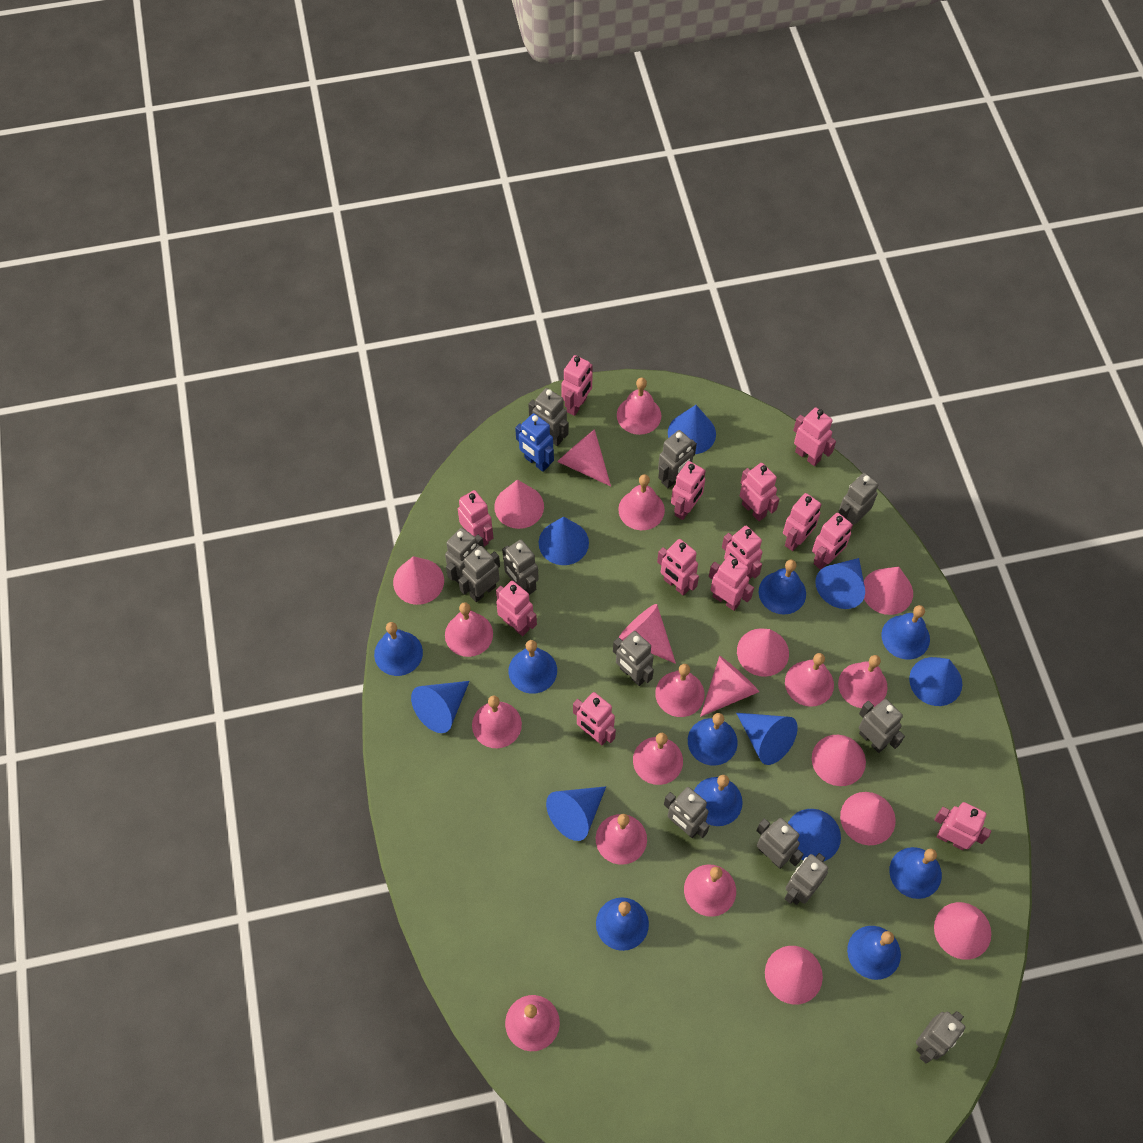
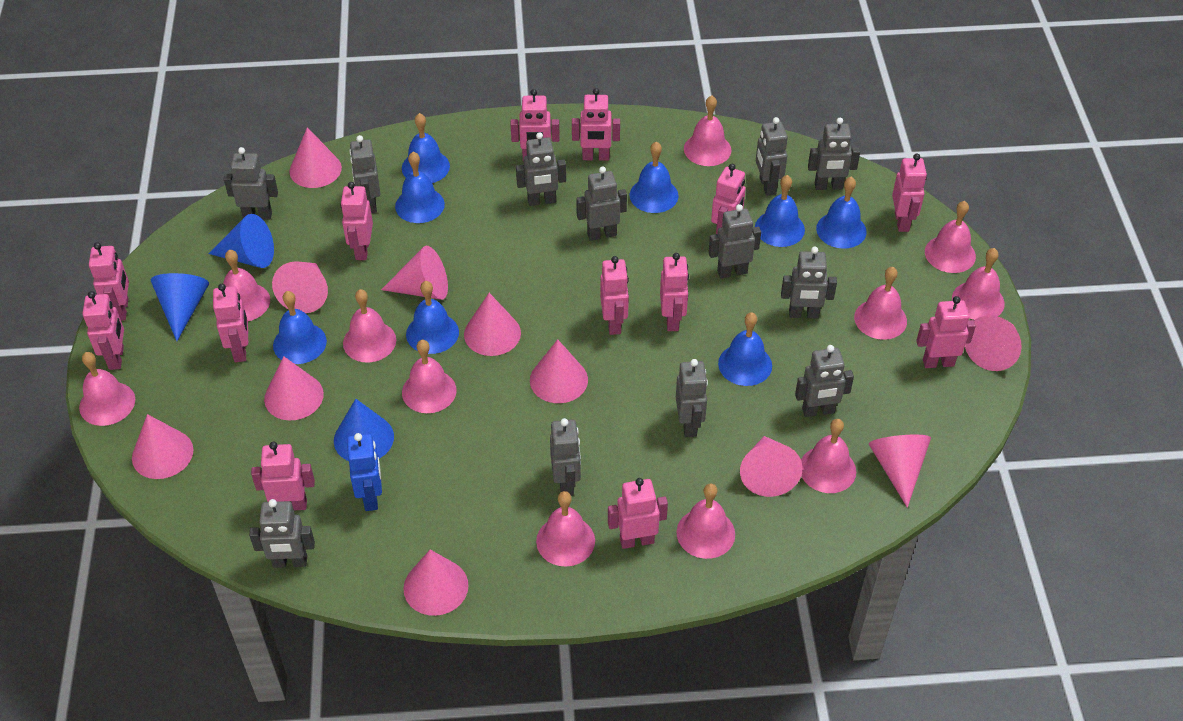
blue bell: 9 -> 8
blue cone: 8 -> 3

